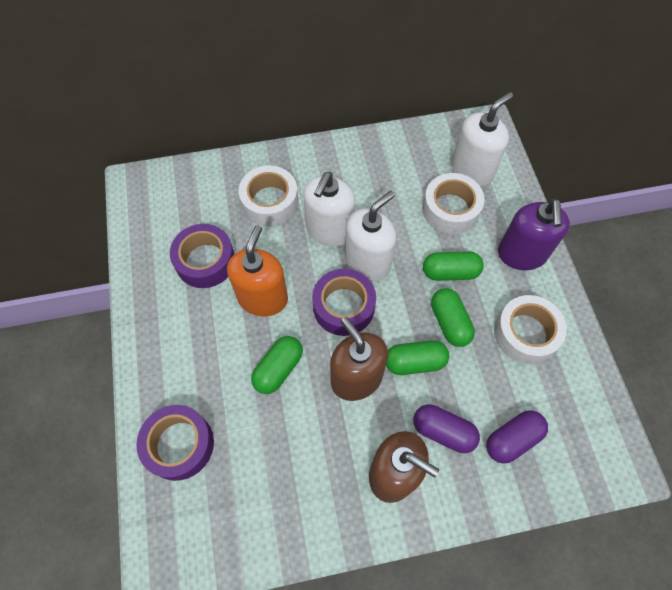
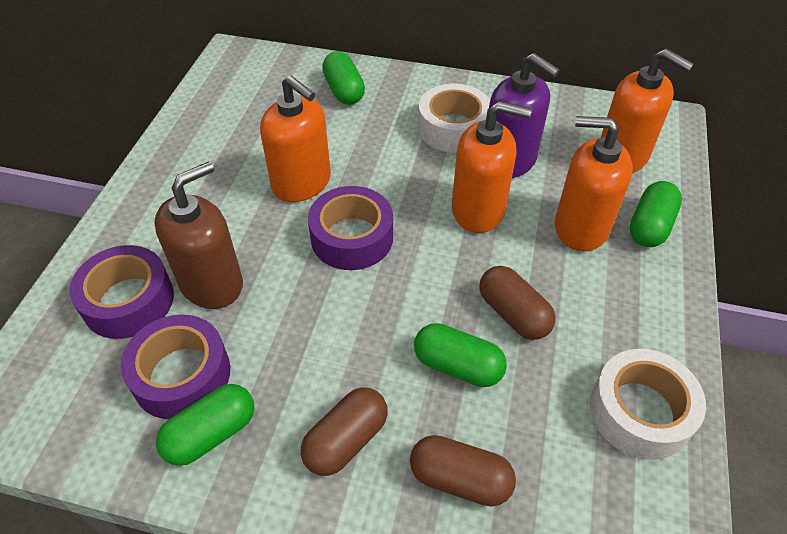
brown capsule: 0 -> 3
brown soap dispenser: 2 -> 1
orange soap dispenser: 1 -> 4
purple capsule: 2 -> 0
white soap dispenser: 3 -> 0
white tape: 3 -> 2

